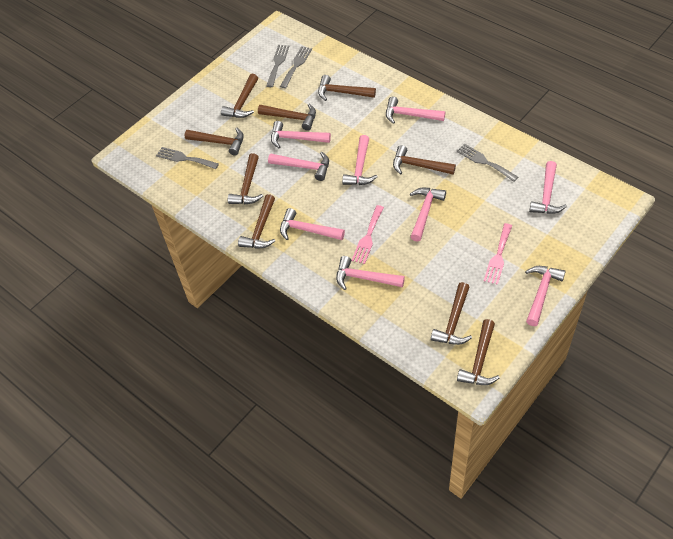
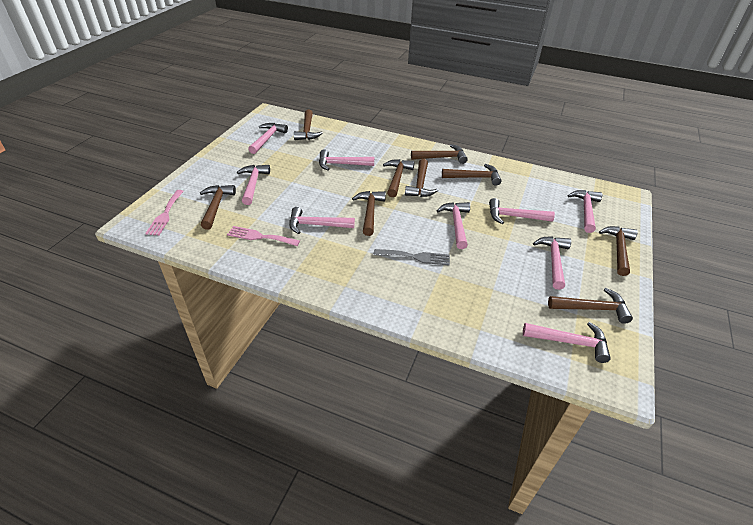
grey fork: 4 -> 1

